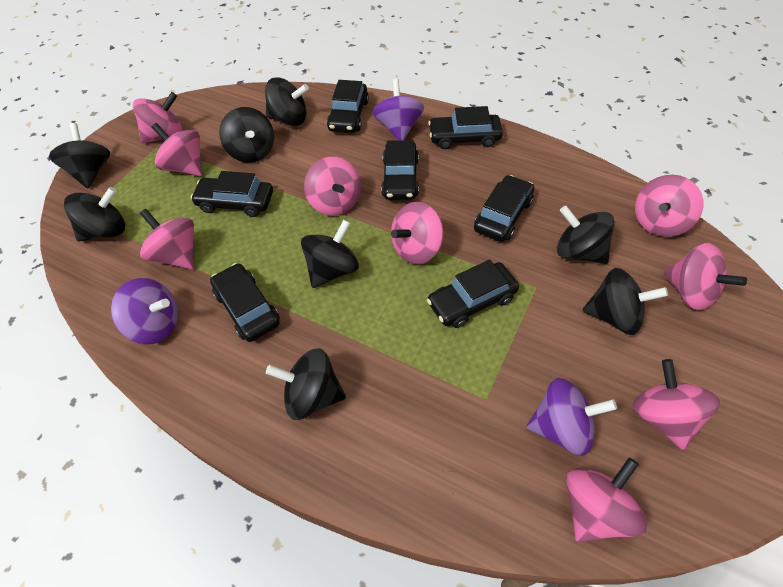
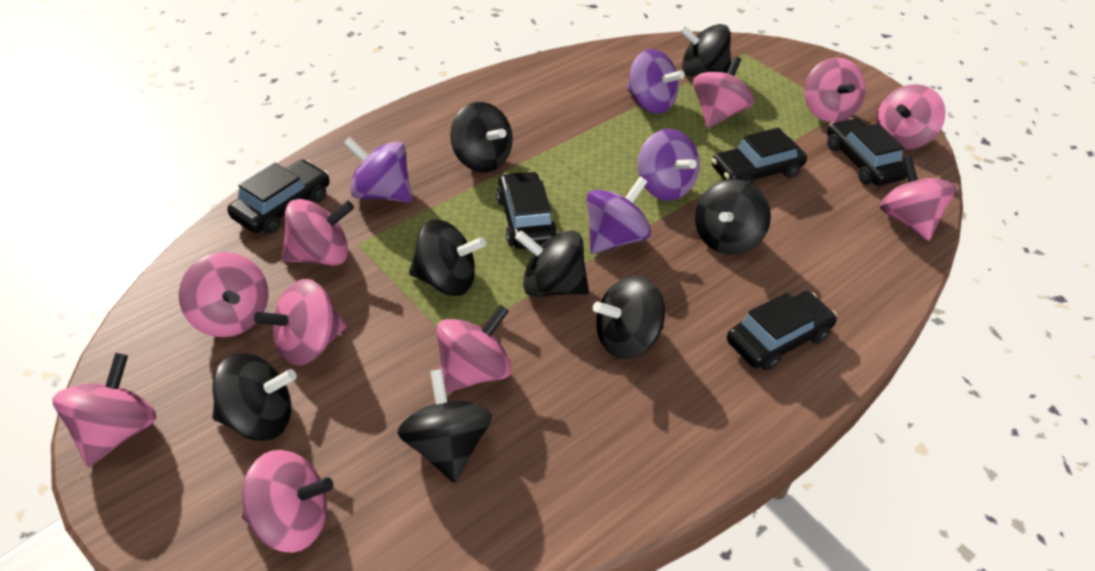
black car: 7 -> 5
pink spinning top: 9 -> 10
purple spinning top: 3 -> 4

